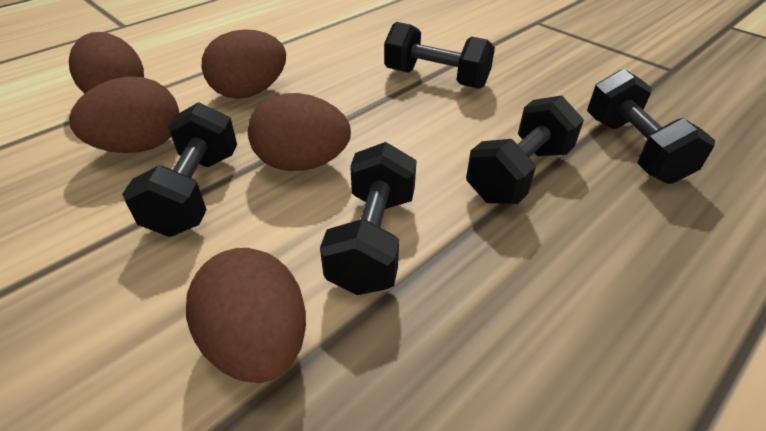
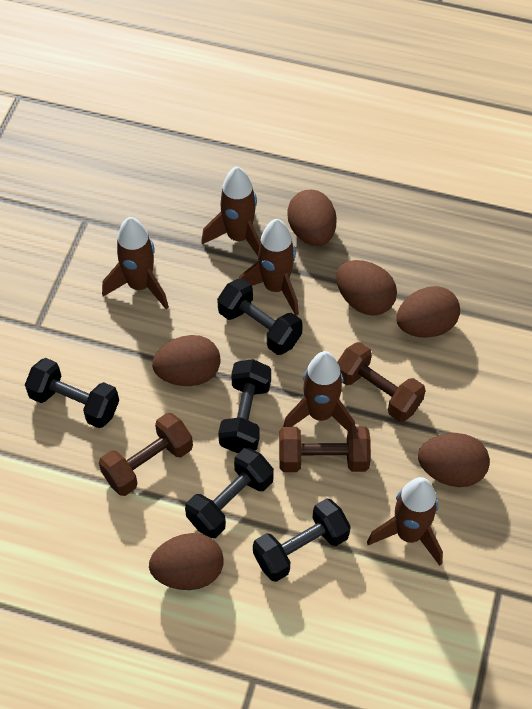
brown dumbbell: 0 -> 3
brown egg: 5 -> 6
brown rocket: 0 -> 5

